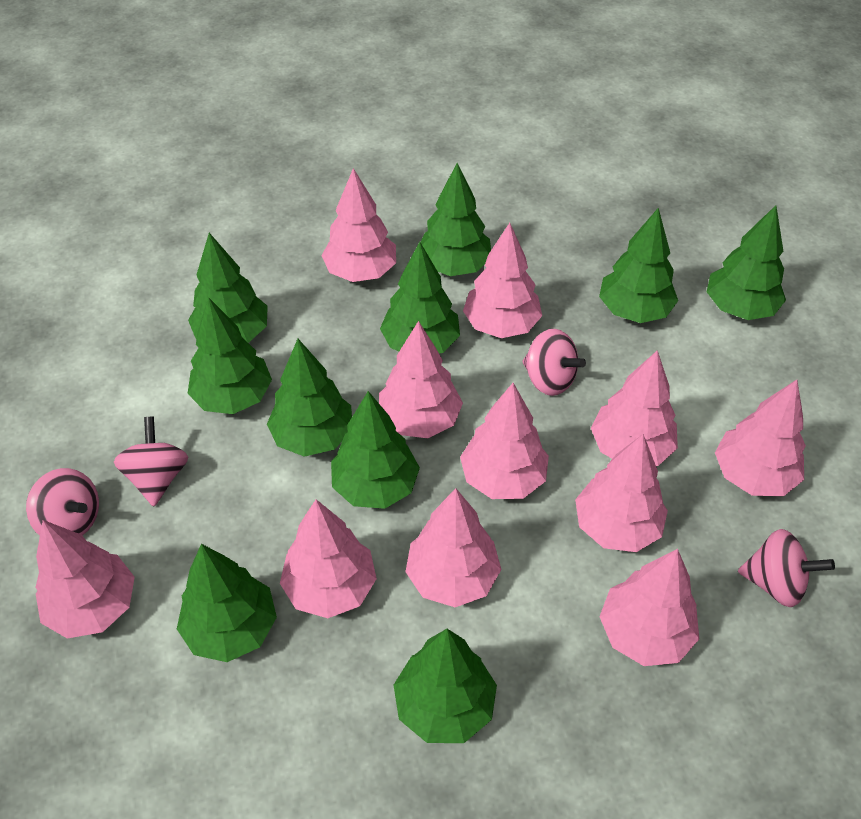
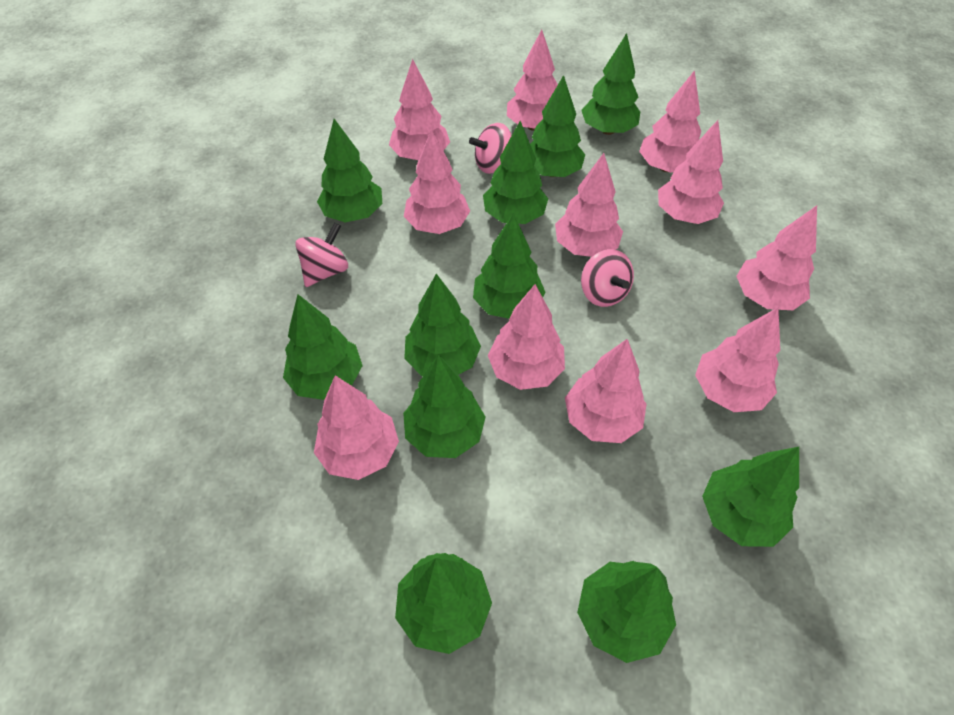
green tree: 10 -> 11
pink spinning top: 4 -> 3

